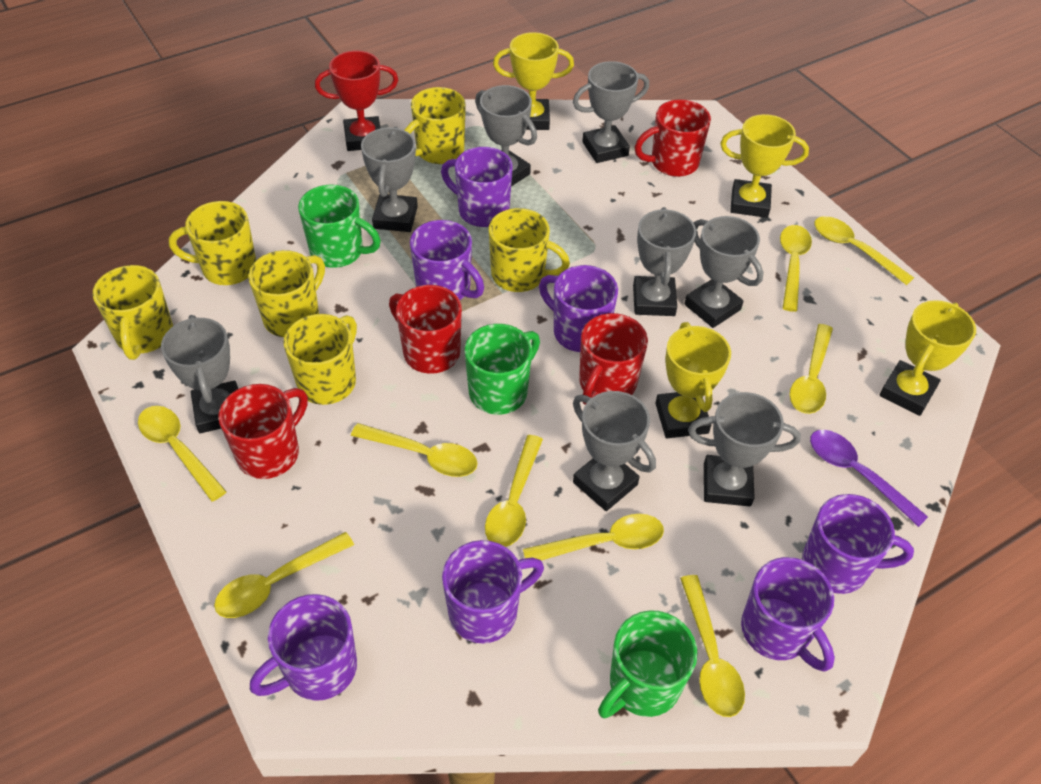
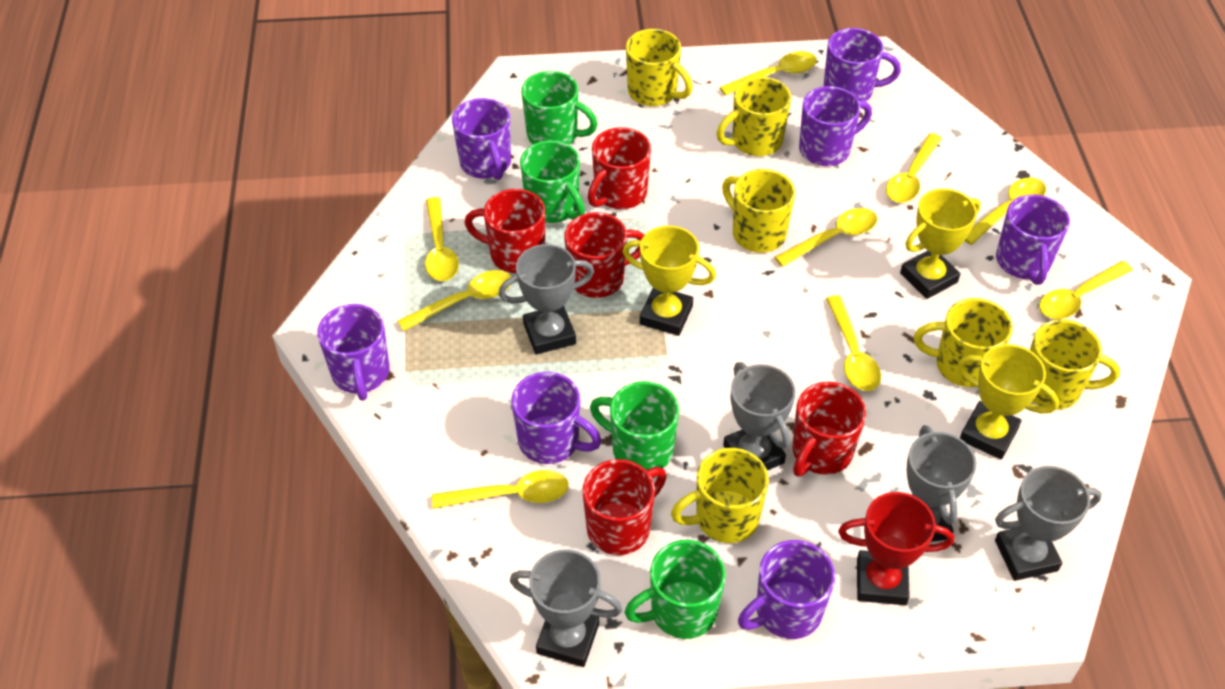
green mug: 3 -> 4
grey trophy: 8 -> 5
purple spoon: 1 -> 0
red mug: 4 -> 5
yellow trophy: 4 -> 3

